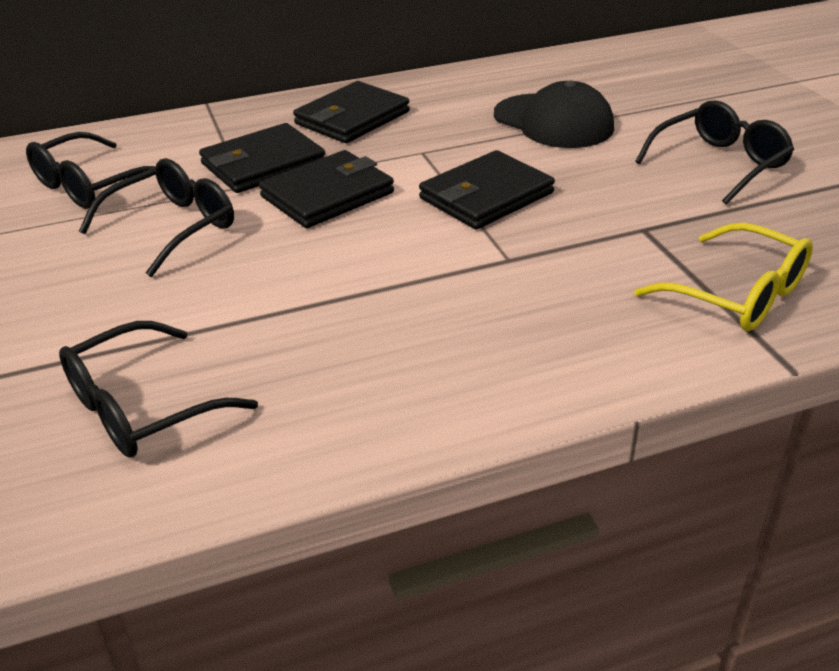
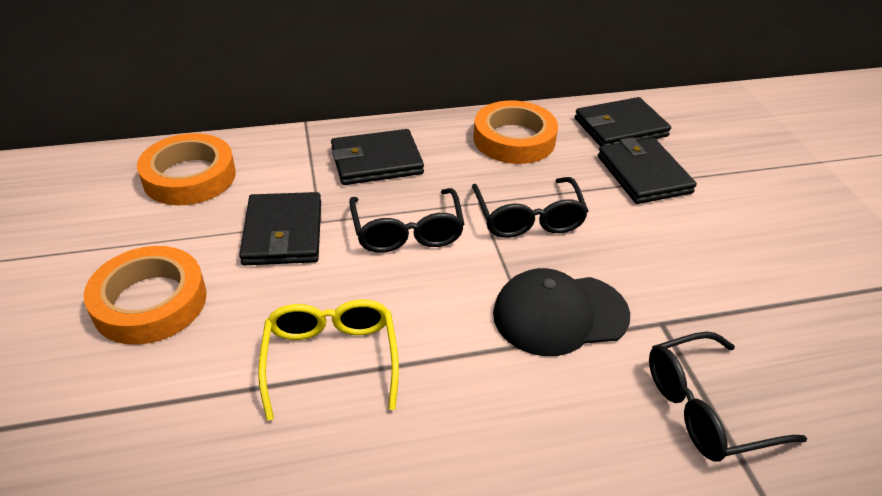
black glasses: 4 -> 3
orange tape: 0 -> 3

